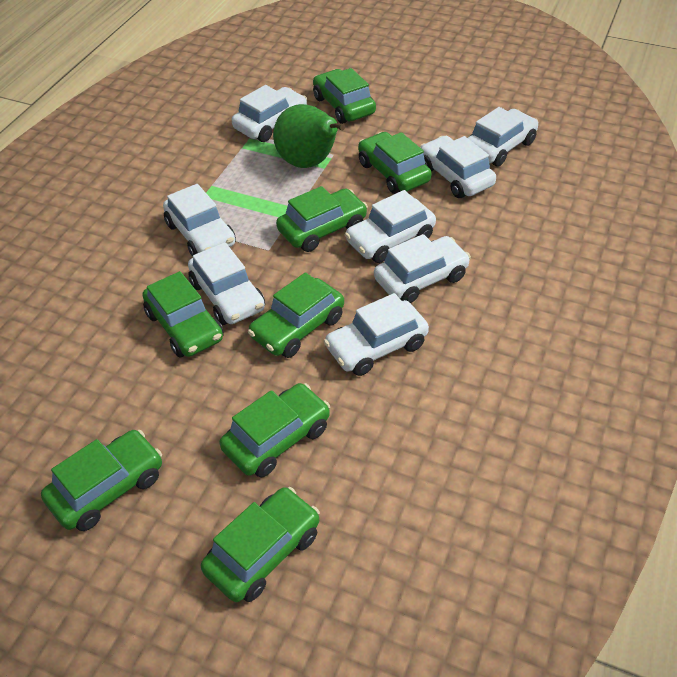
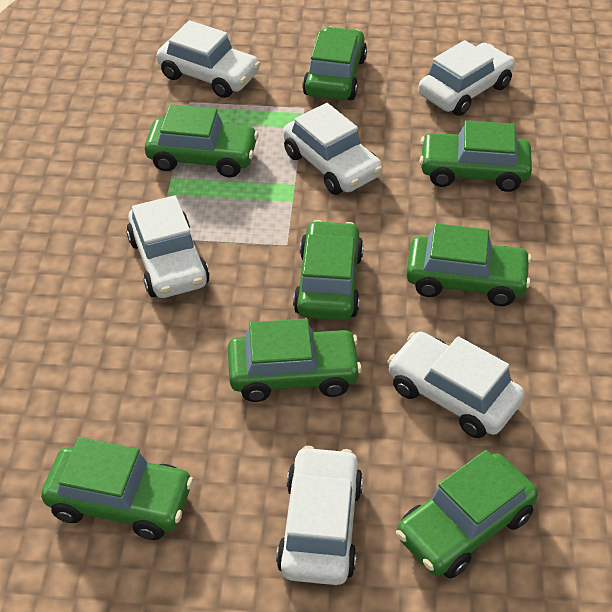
green pear: 1 -> 0
white car: 8 -> 6

